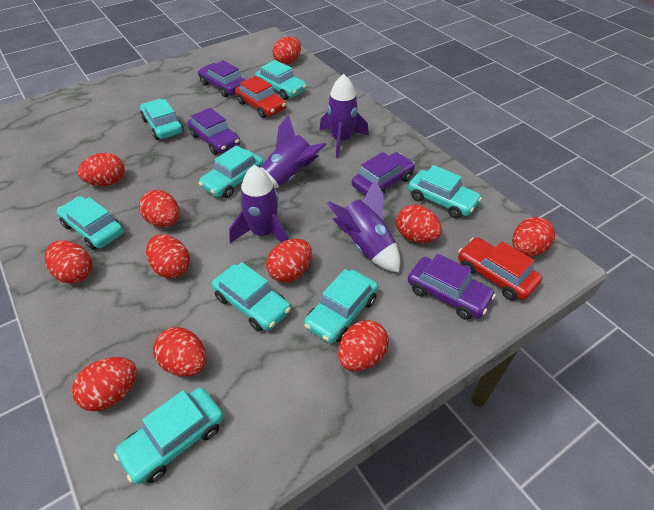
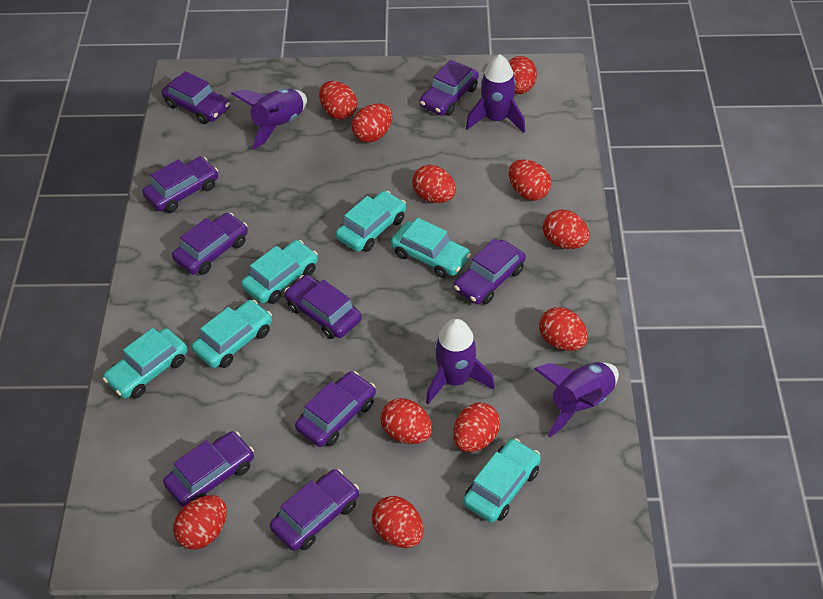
purple car: 4 -> 9
red car: 2 -> 0
turquoise car: 8 -> 6

